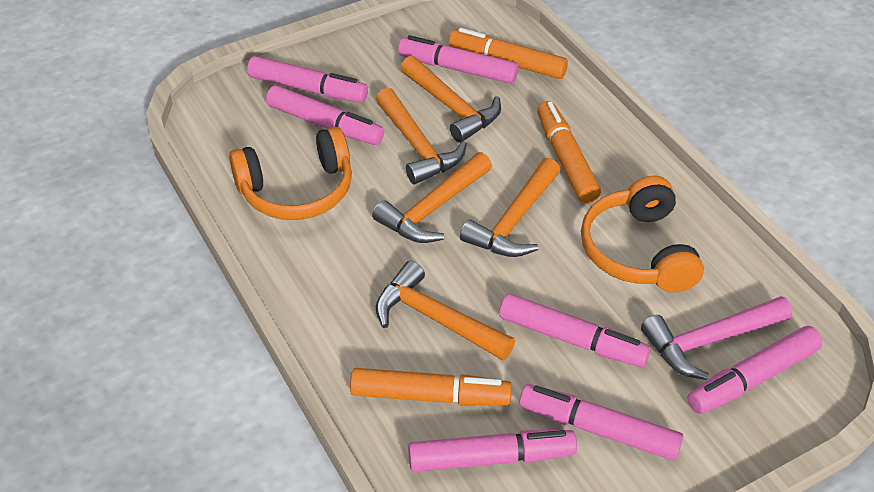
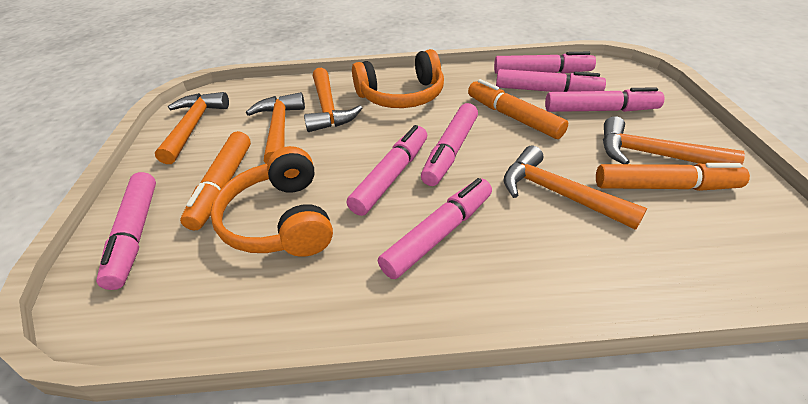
pink hammer: 1 -> 0

